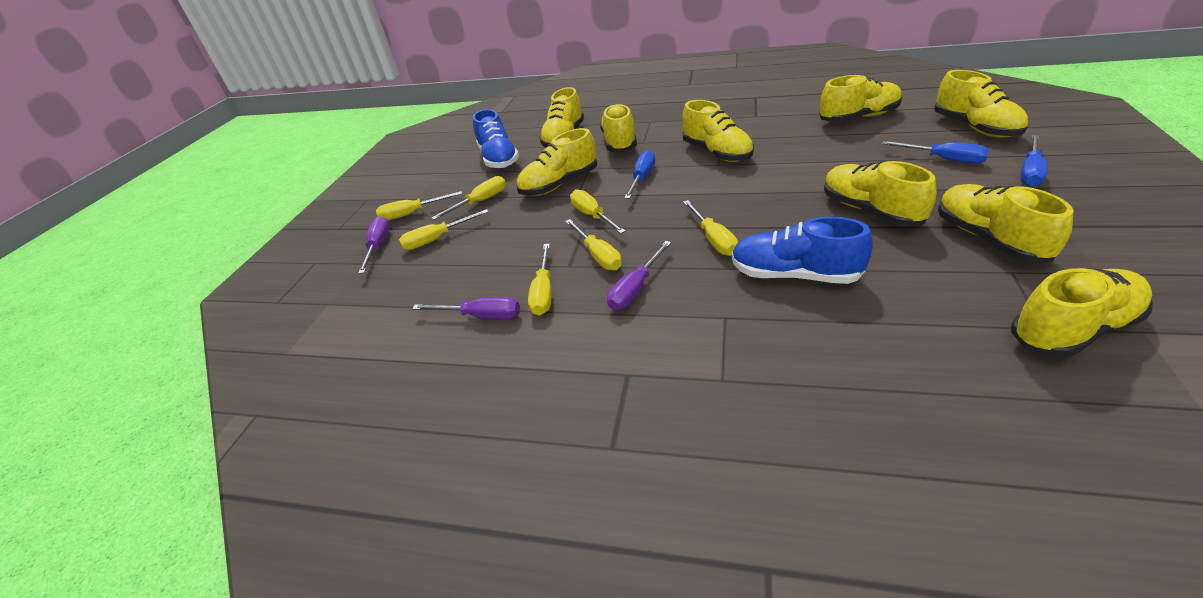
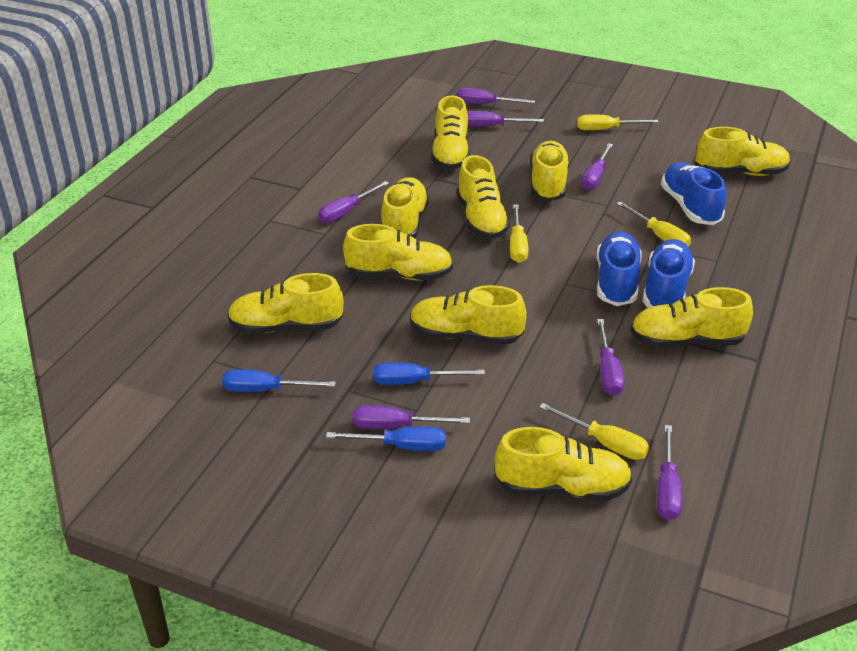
blue shoe: 2 -> 3
purple screwdriver: 3 -> 7
yellow screwdriver: 7 -> 4
yellow shoe: 9 -> 10

